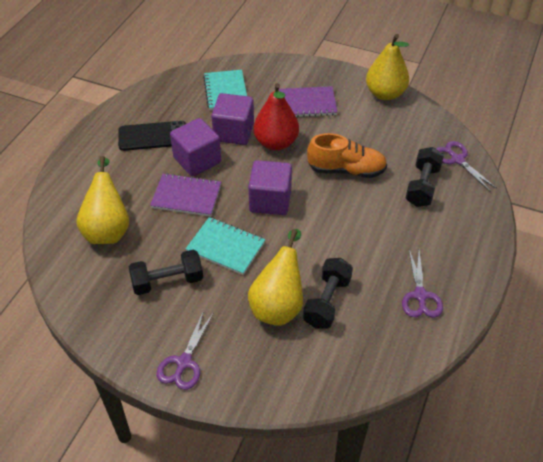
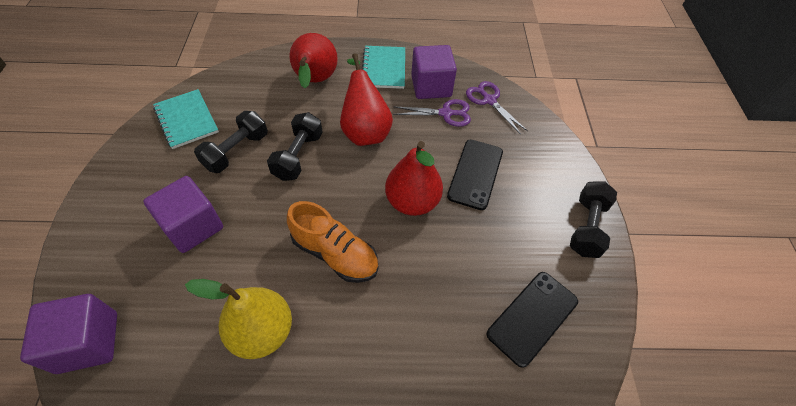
black phone: 1 -> 2
purple notebook: 2 -> 0
purple scissors: 3 -> 2
red pear: 1 -> 3
yellow pear: 3 -> 1

